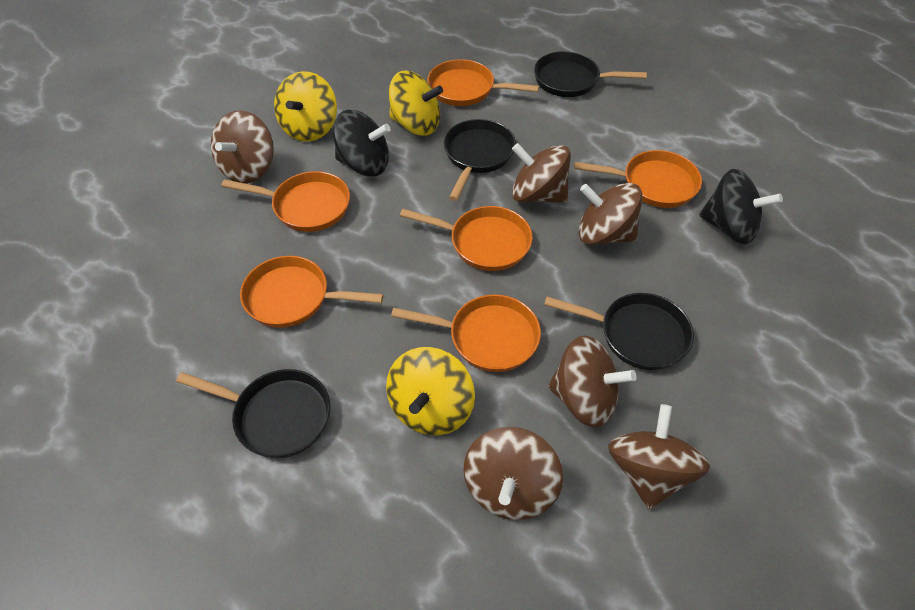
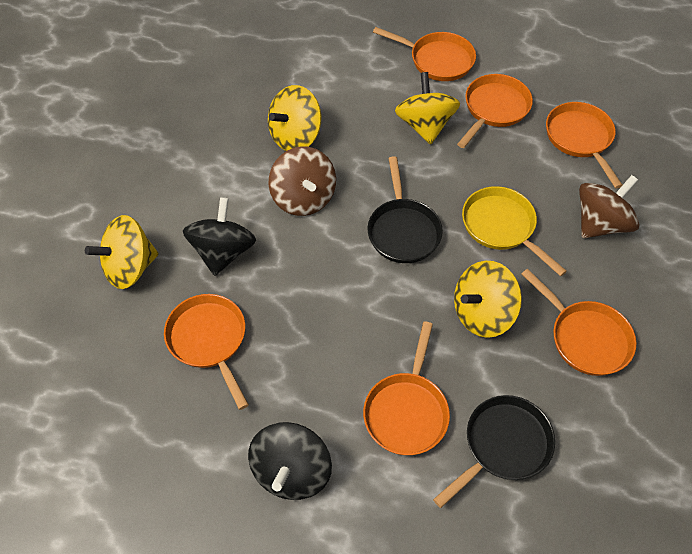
black pan: 4 -> 2
brown spinning top: 6 -> 2
yellow pan: 0 -> 1
yellow spinning top: 3 -> 4

